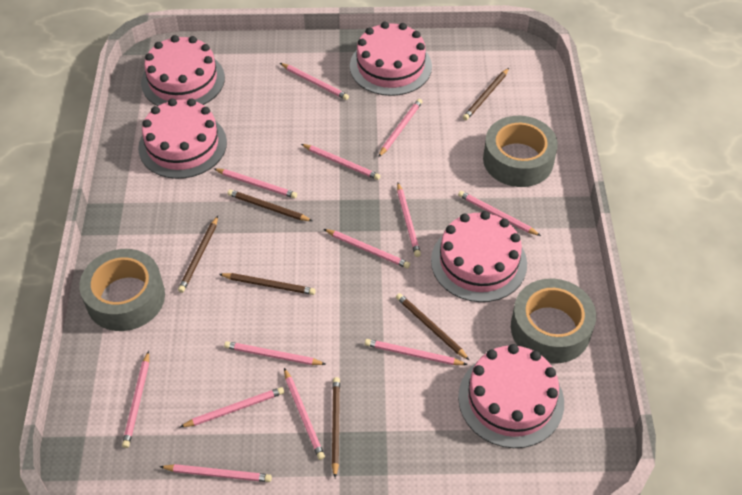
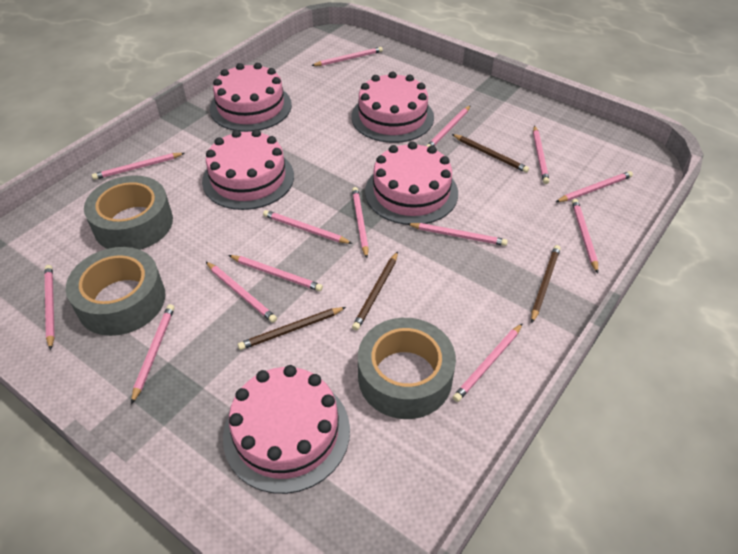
brown pencil: 6 -> 4
pink pencil: 13 -> 14

